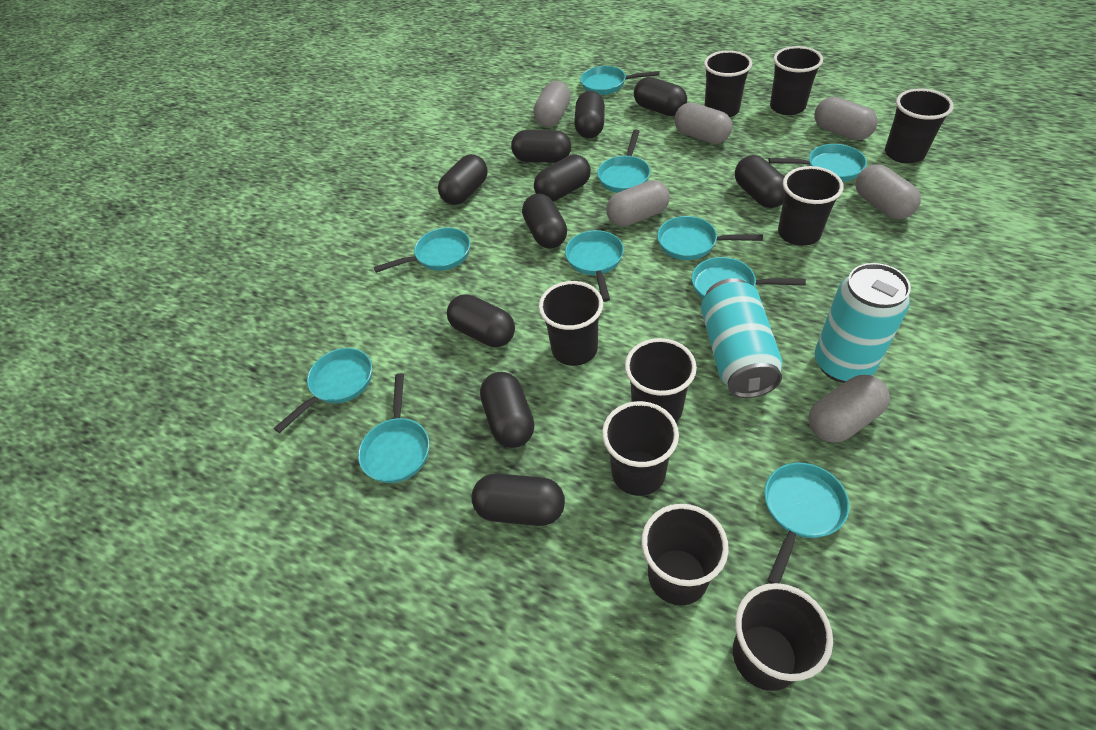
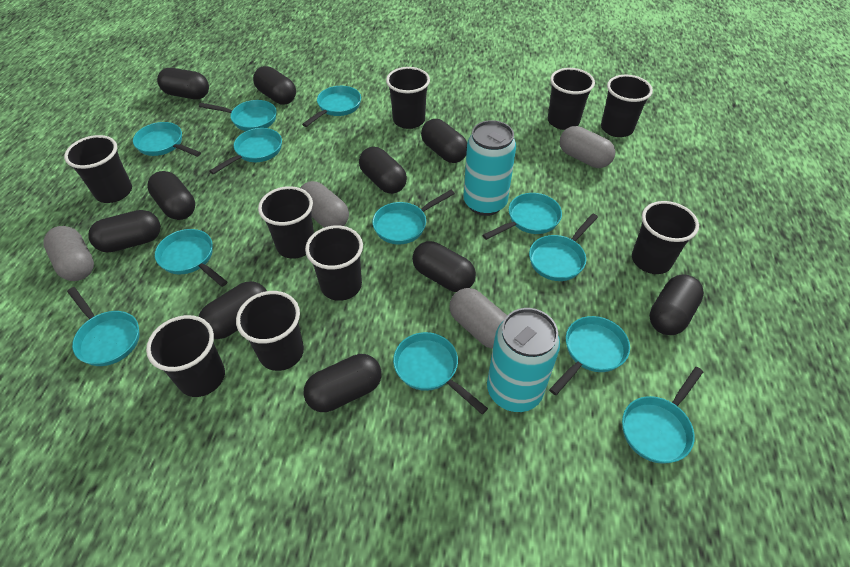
grey capsule: 6 -> 4
turquoise pan: 10 -> 12

